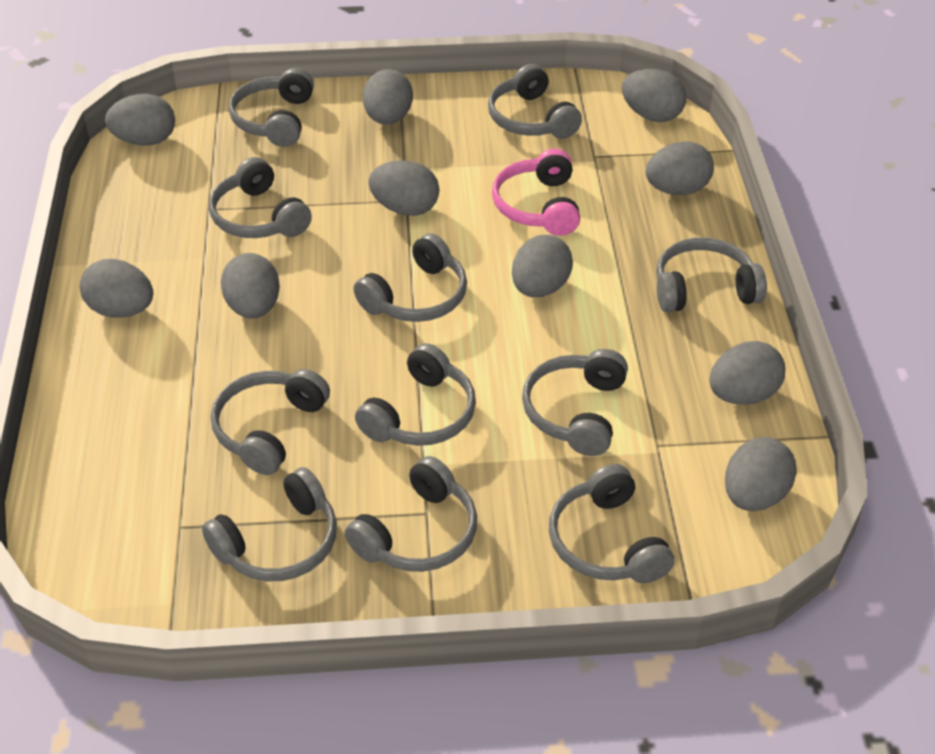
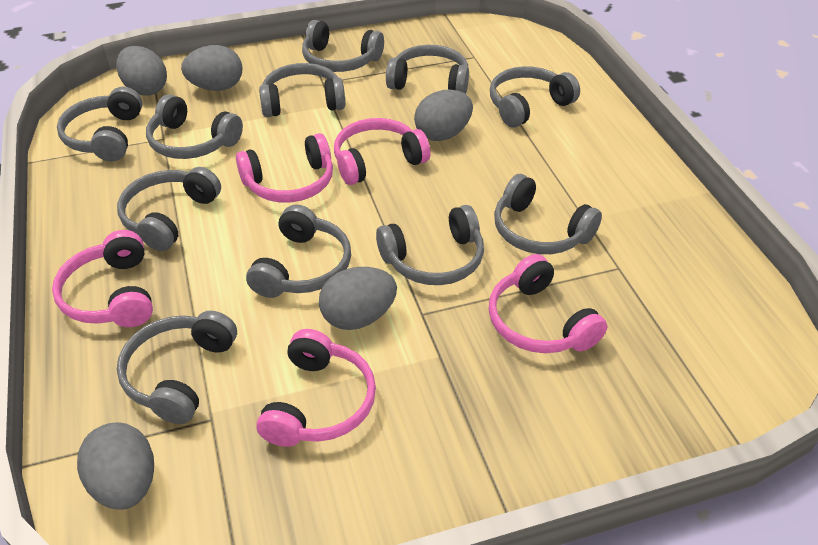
grey egg: 10 -> 5
pink headphones: 1 -> 5

